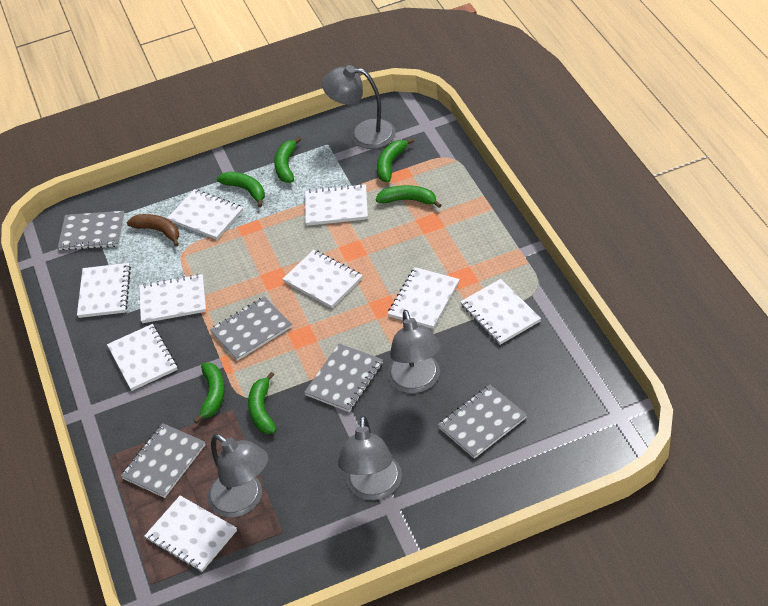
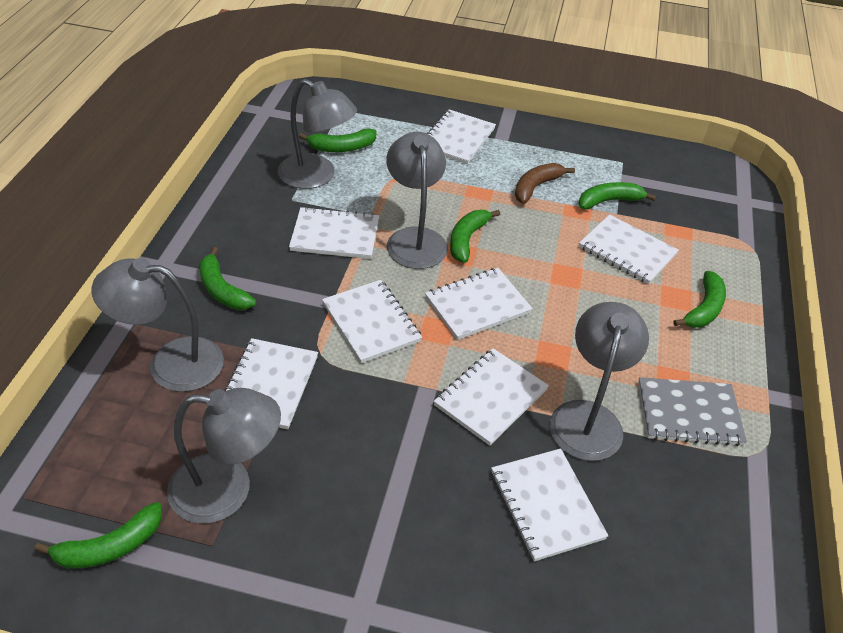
grey lamp: 4 -> 5
grey notebook: 5 -> 1
white notebook: 9 -> 8

